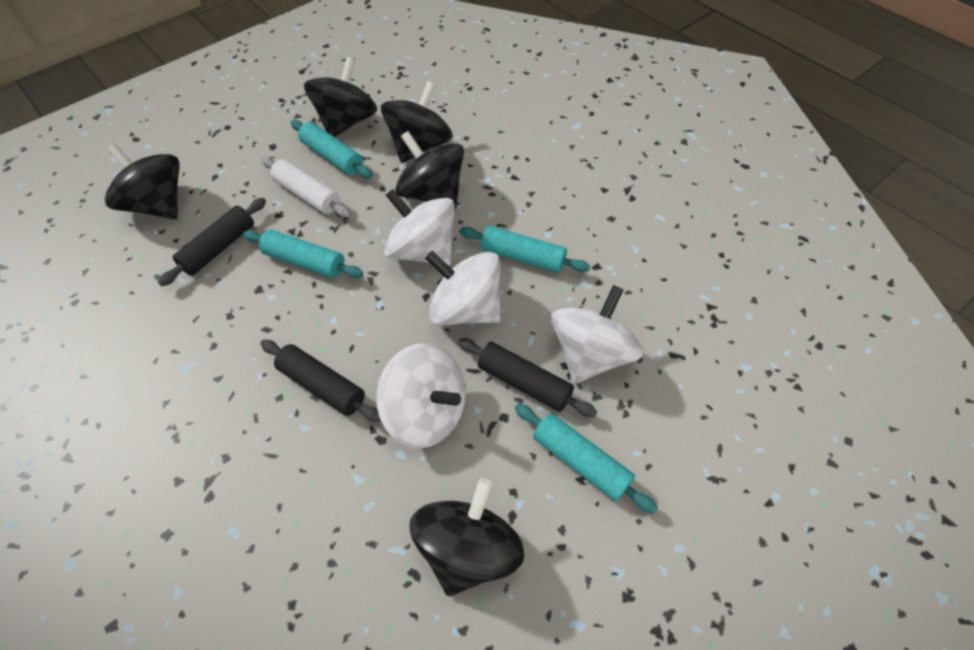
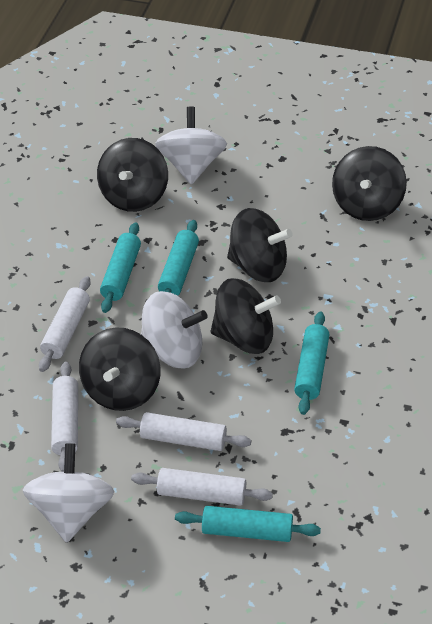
black rolling pin: 3 -> 0
white rolling pin: 1 -> 4
white spinning top: 4 -> 3

